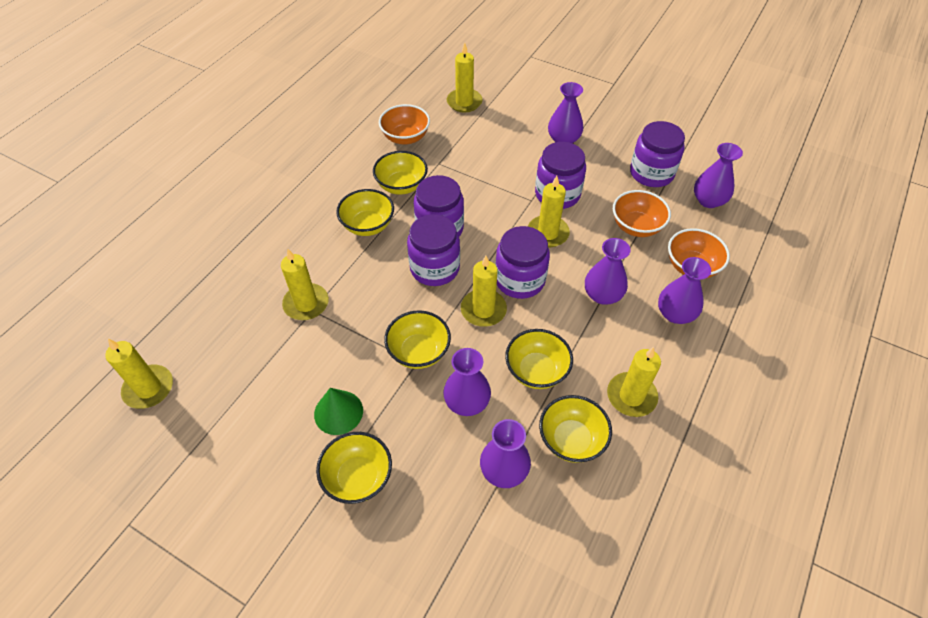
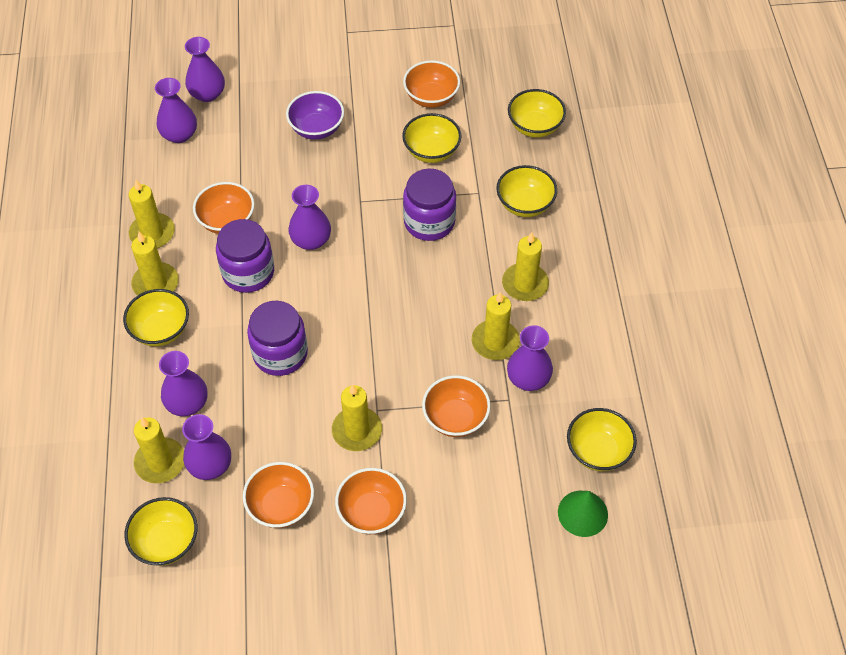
orange bowl: 3 -> 5
purple bowl: 0 -> 1
purple jar: 5 -> 3

